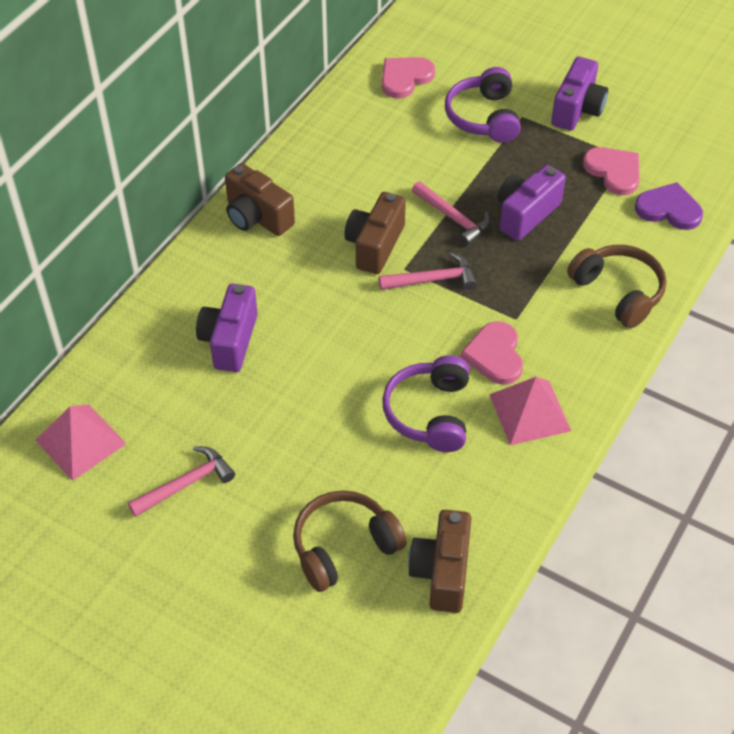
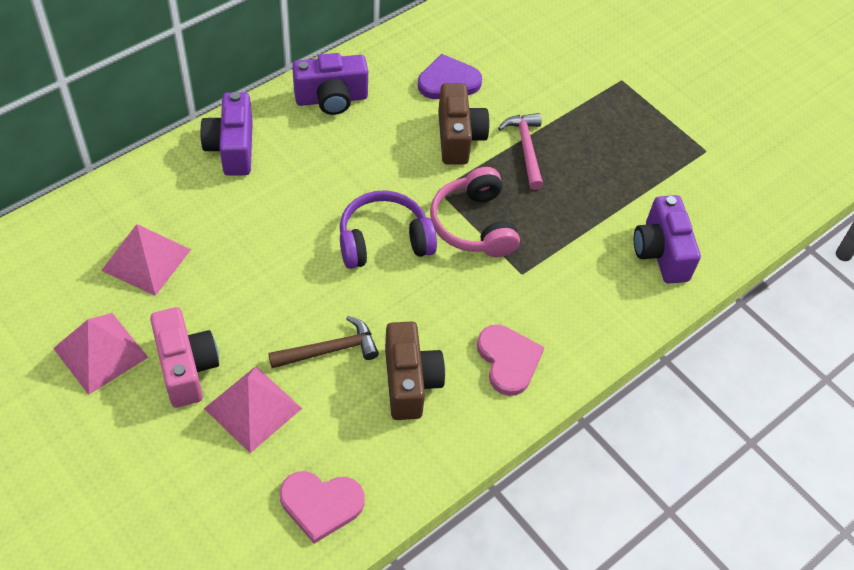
brown camera: 3 -> 2
brown hammer: 0 -> 1
brown headphones: 2 -> 0
pink camera: 0 -> 1
pink hammer: 3 -> 1
pink headphones: 0 -> 1
pink heart: 3 -> 2
pink pyramid: 2 -> 3
purple headphones: 2 -> 1

